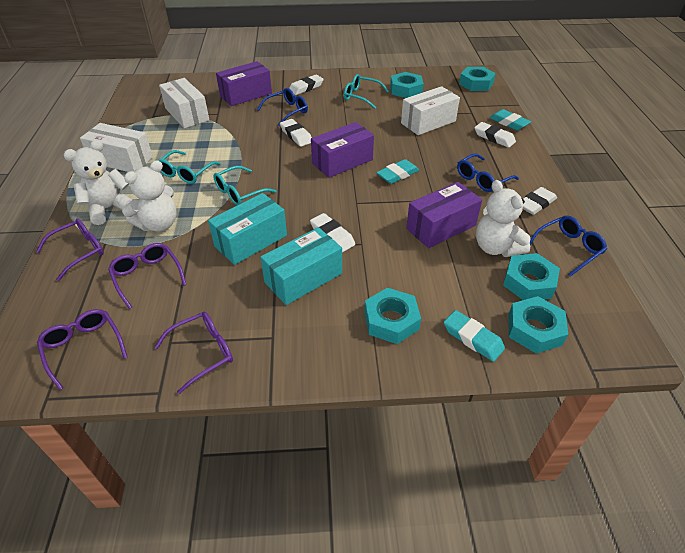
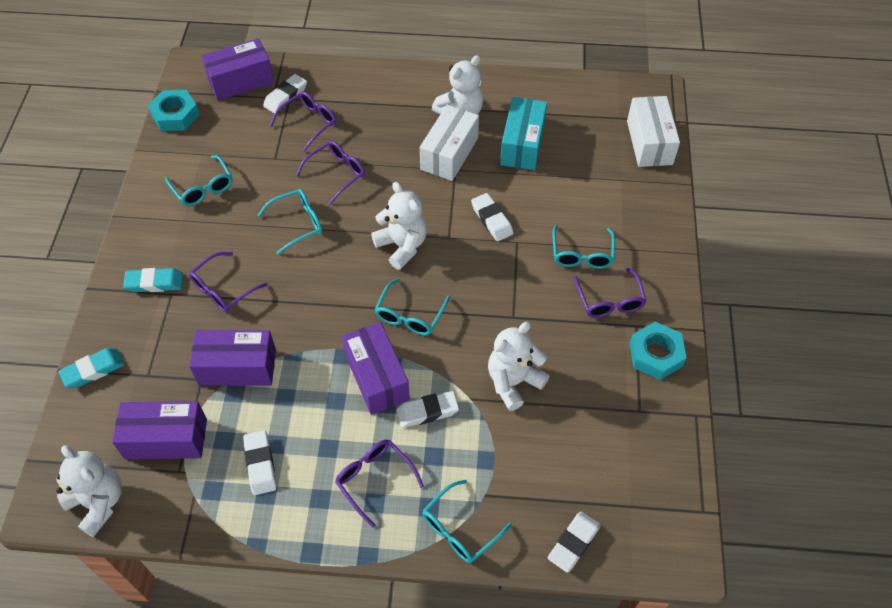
blue glasses: 3 -> 0
purple box: 3 -> 4
purple glasses: 4 -> 5
turquoise box: 2 -> 1
turquoise eraser: 3 -> 2
turquoise glasses: 3 -> 5
turquoise nut: 5 -> 2
white box: 3 -> 2
white teddy bear: 3 -> 4

